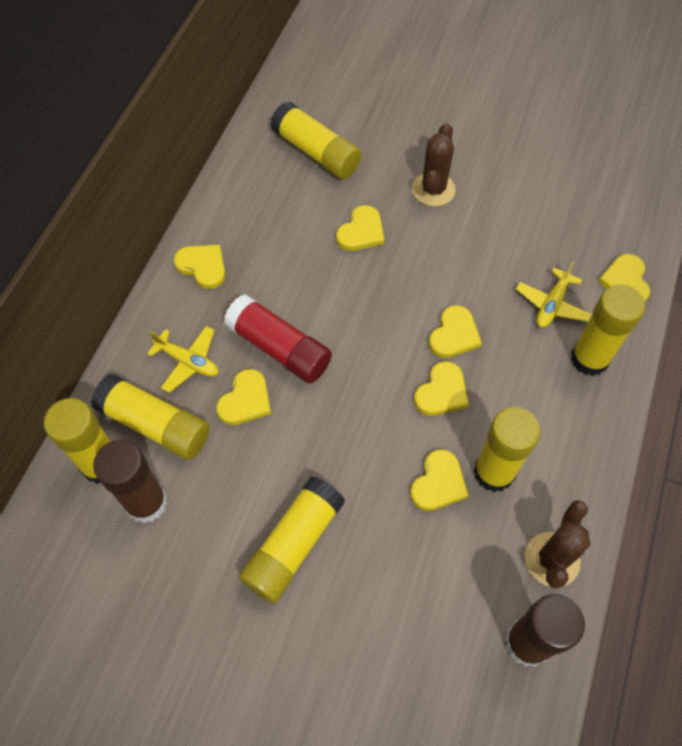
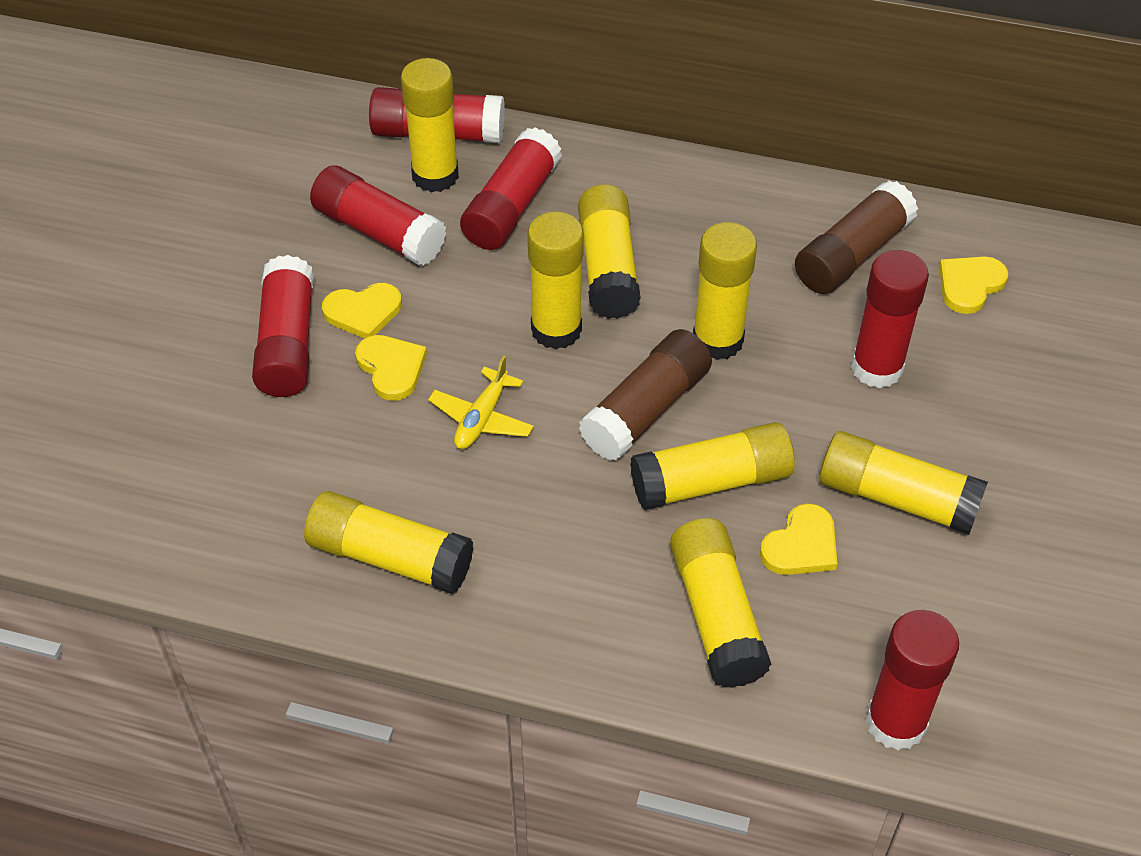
brown cactus: 2 -> 0
red glue stick: 1 -> 6
yellow glue stick: 6 -> 8
yellow heart: 7 -> 4
yellow plane: 2 -> 1

